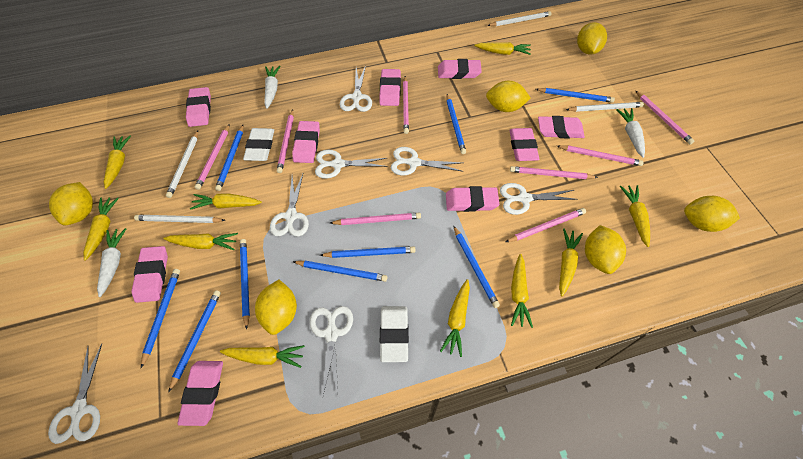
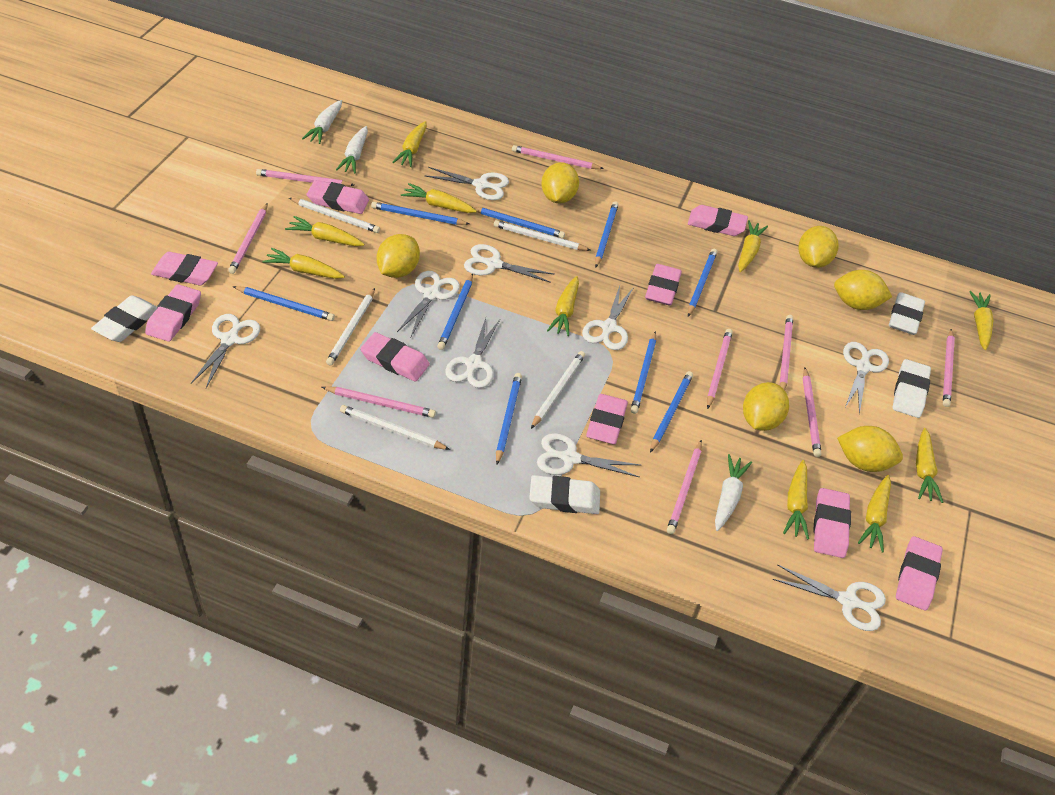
pink pencil: 8 -> 9
white eraser: 2 -> 4
white pencil: 4 -> 5
white scissors: 7 -> 9

